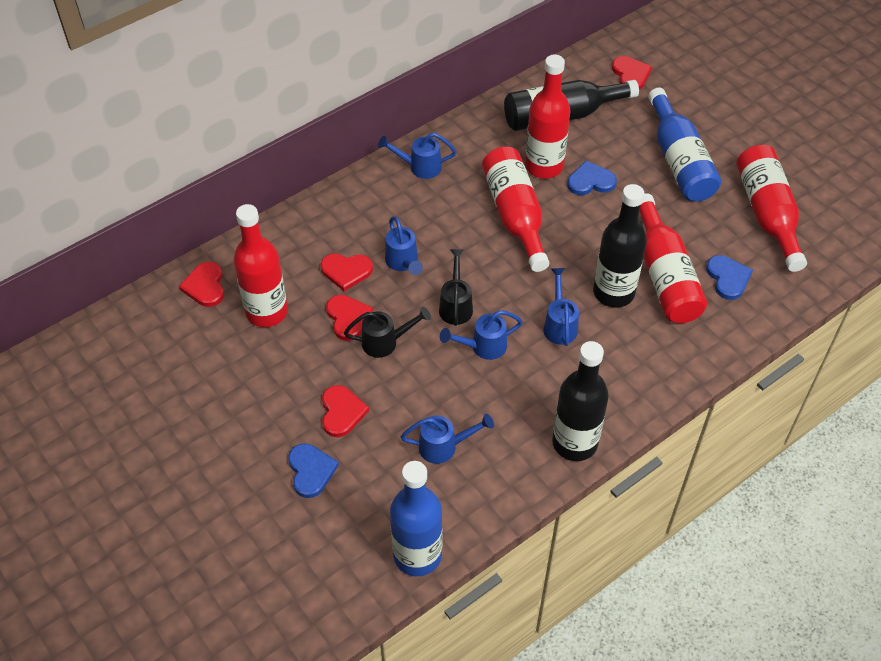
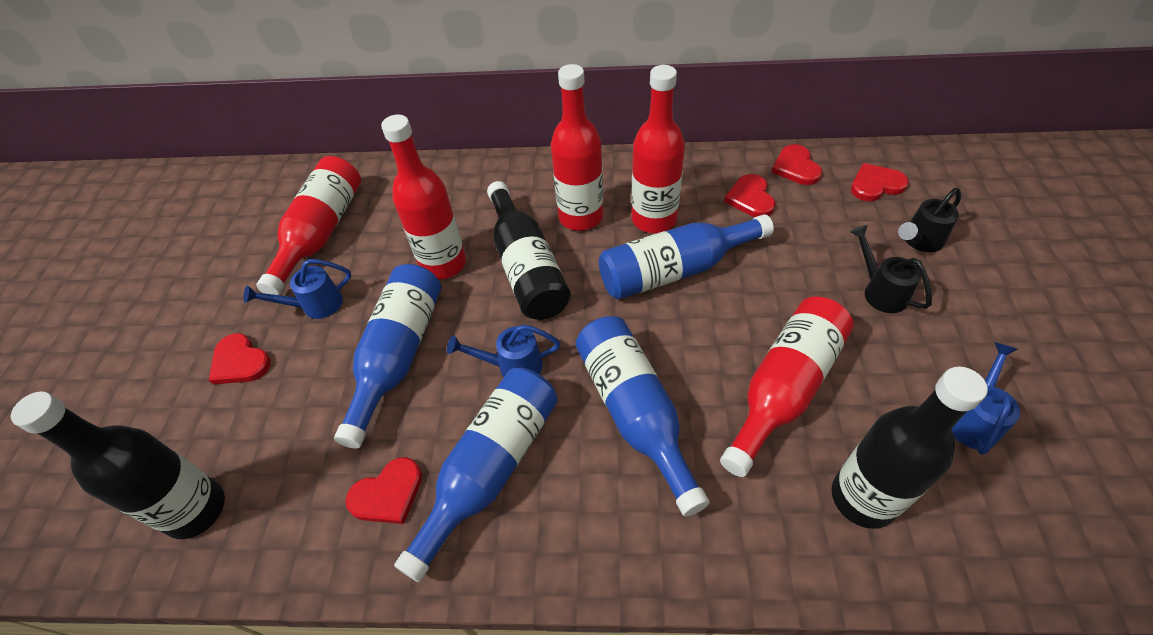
blue bottle: 2 -> 4
blue heart: 3 -> 0
blue watering can: 5 -> 3

